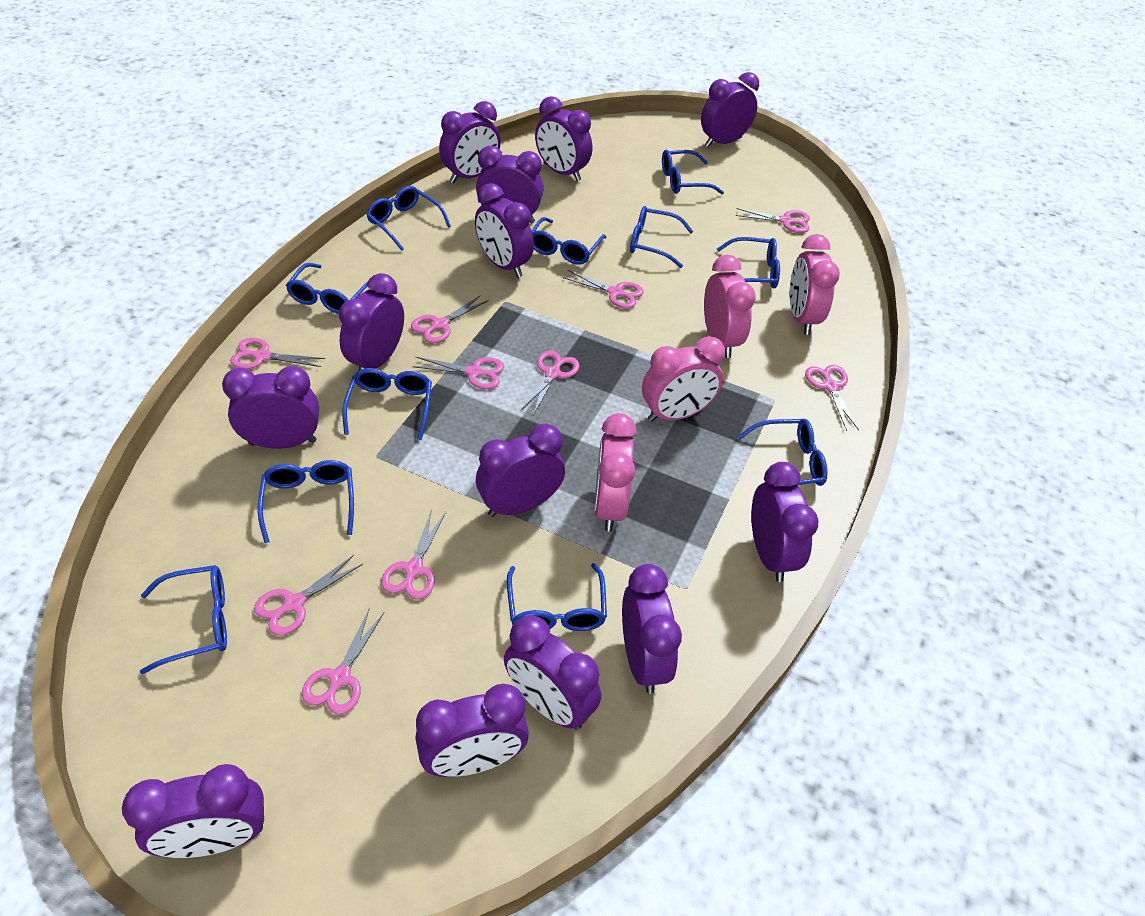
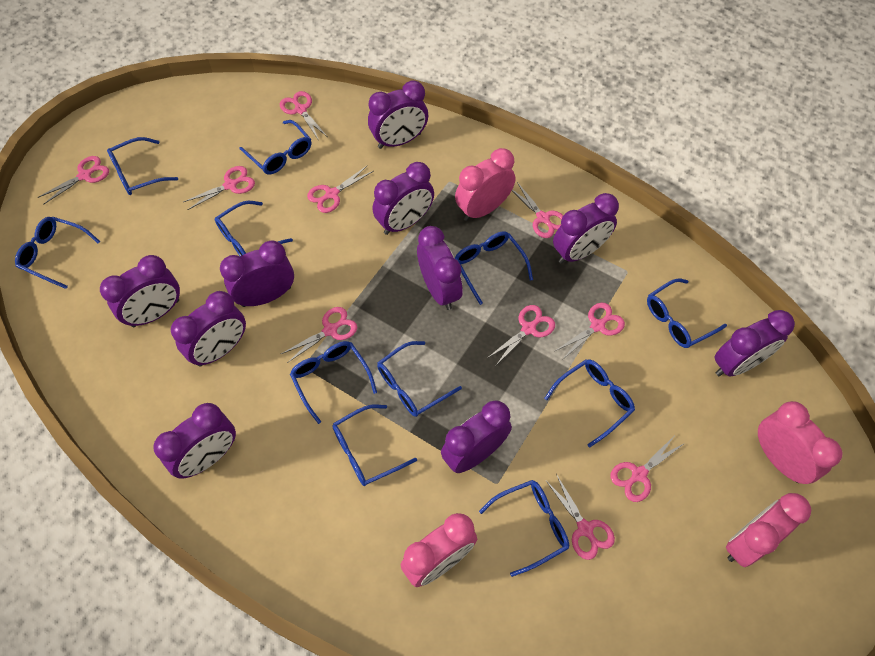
purple clock: 13 -> 10

